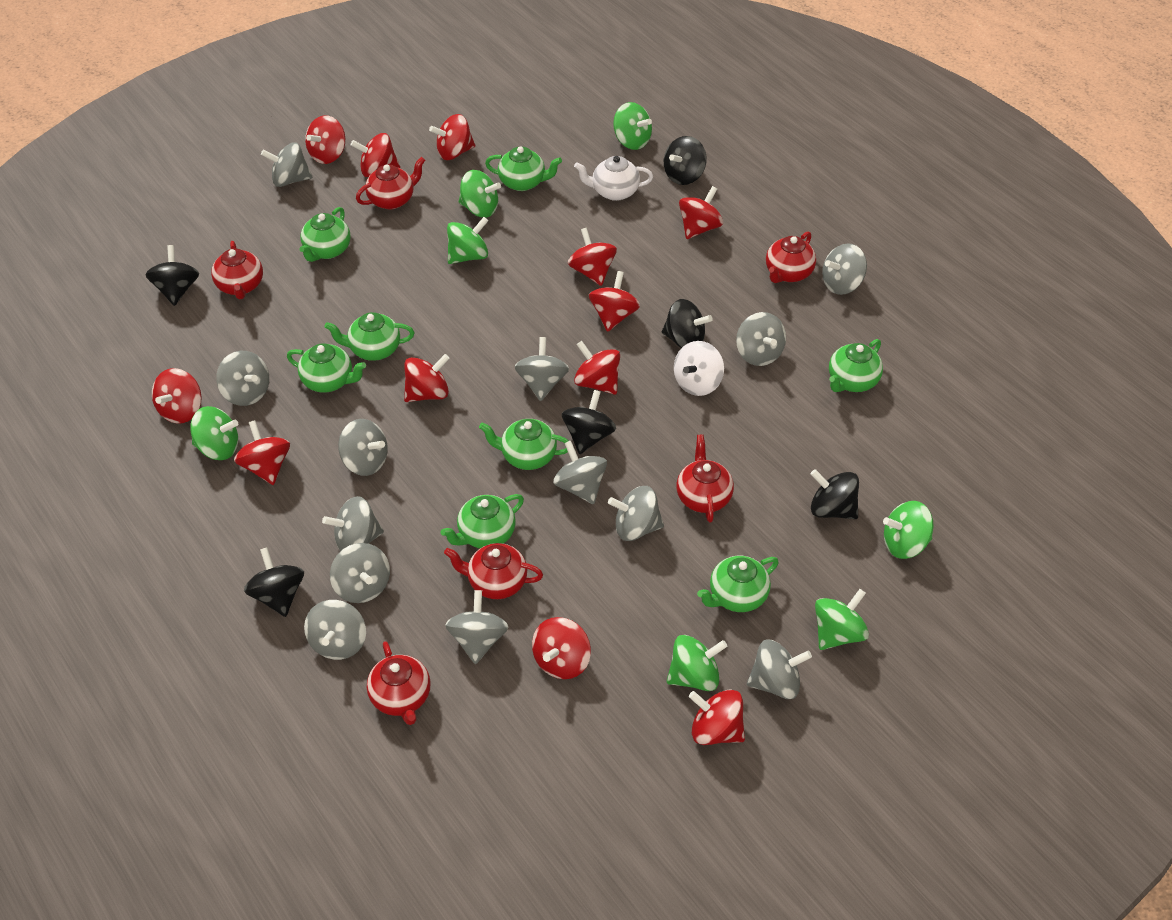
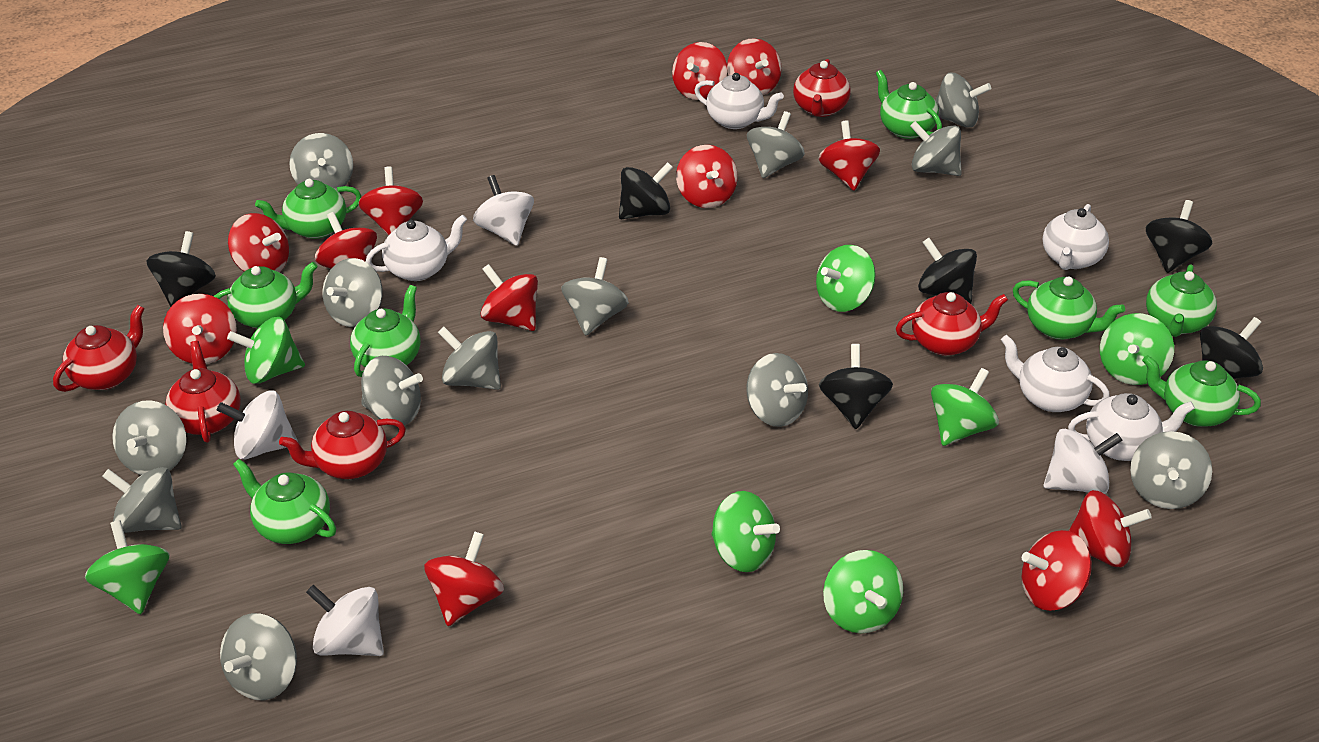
red teapot: 6 -> 5
white spinning top: 1 -> 4
white teapot: 1 -> 5

